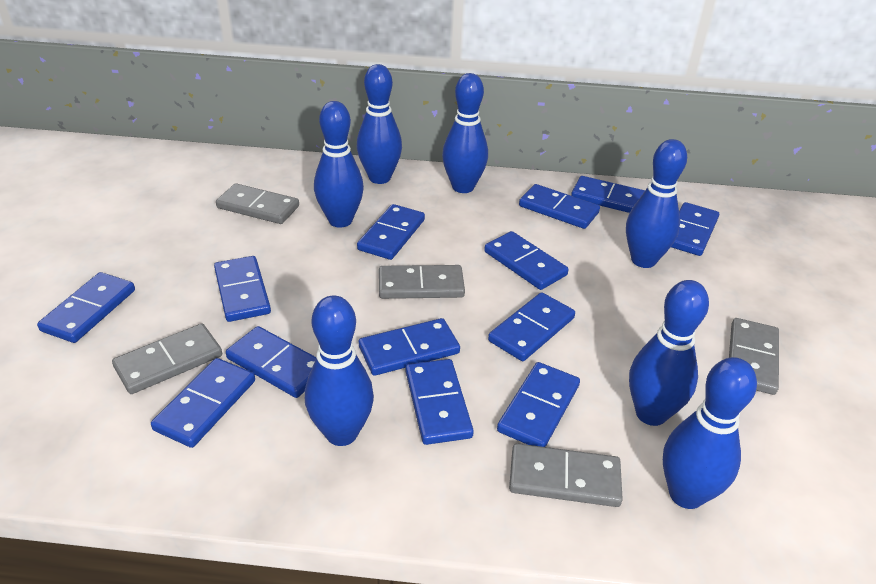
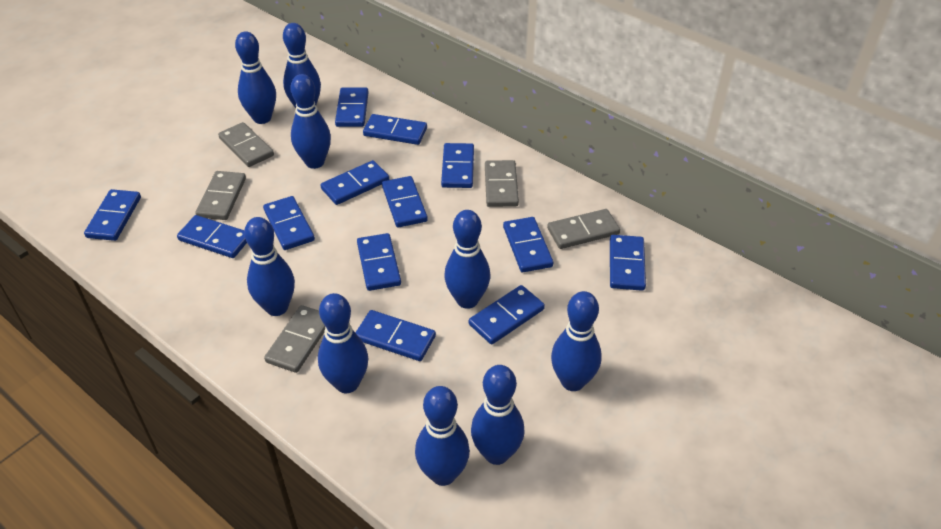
blue bowling pin: 7 -> 9

